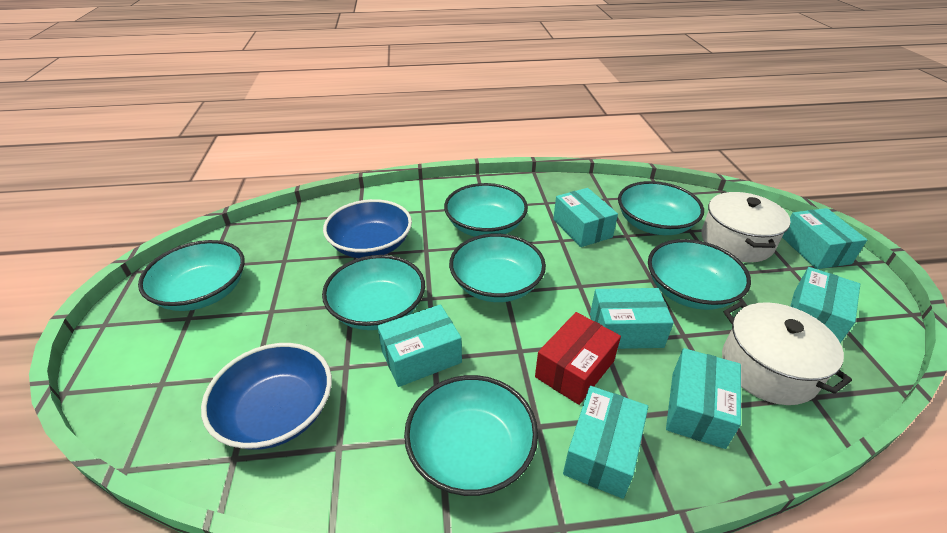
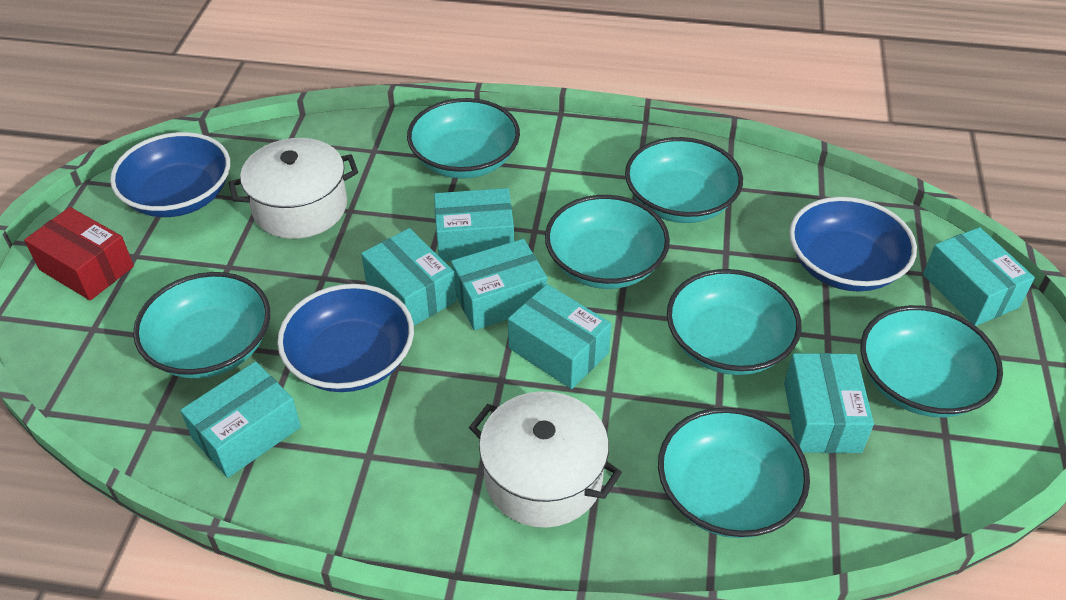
blue bowl: 2 -> 3

